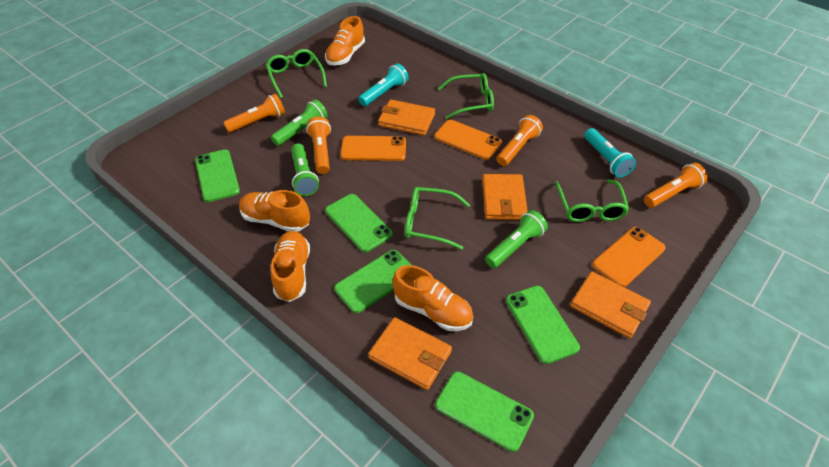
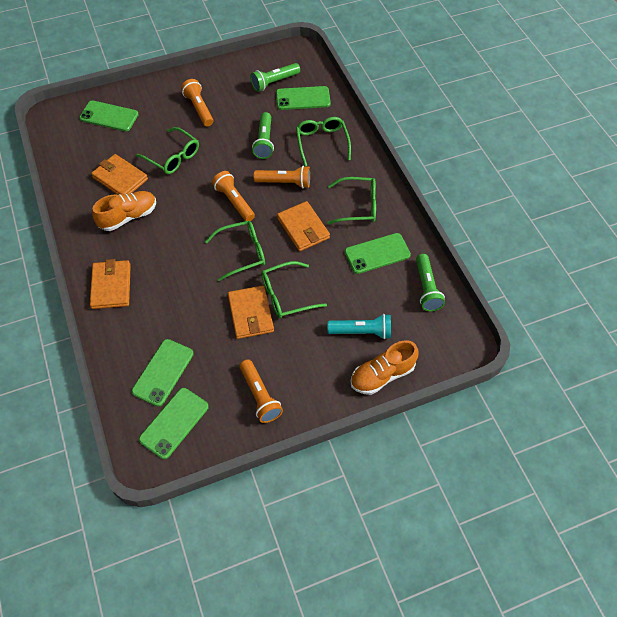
green glasses: 4 -> 5
orange phone: 3 -> 0
orange shoe: 4 -> 2
turquoise flashlight: 2 -> 1

